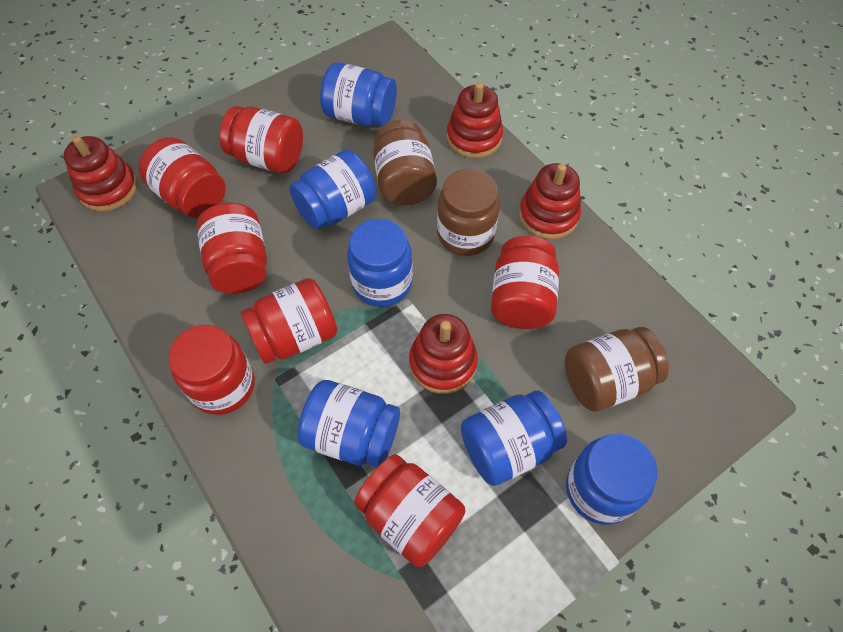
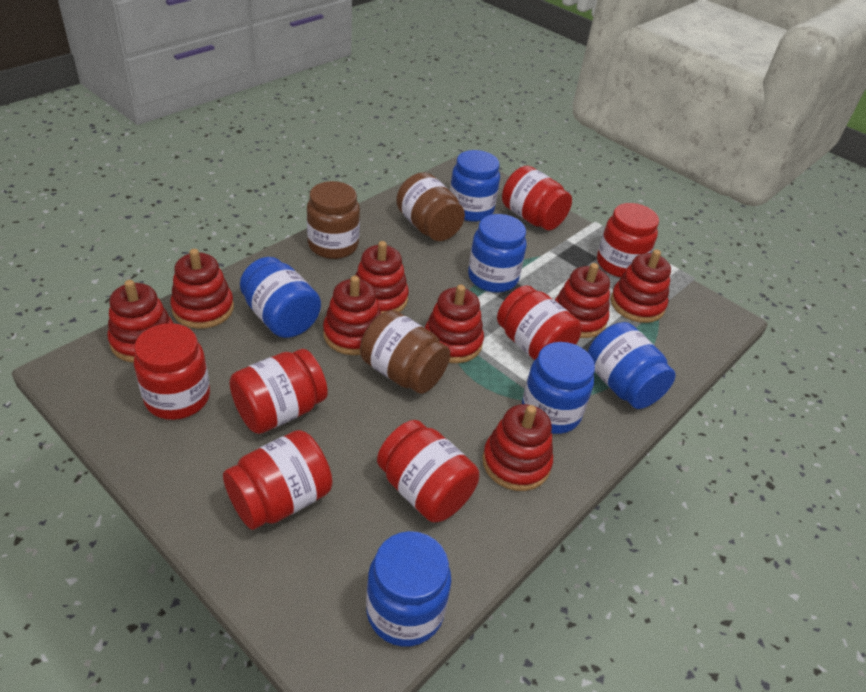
red stacking toy: 4 -> 8

